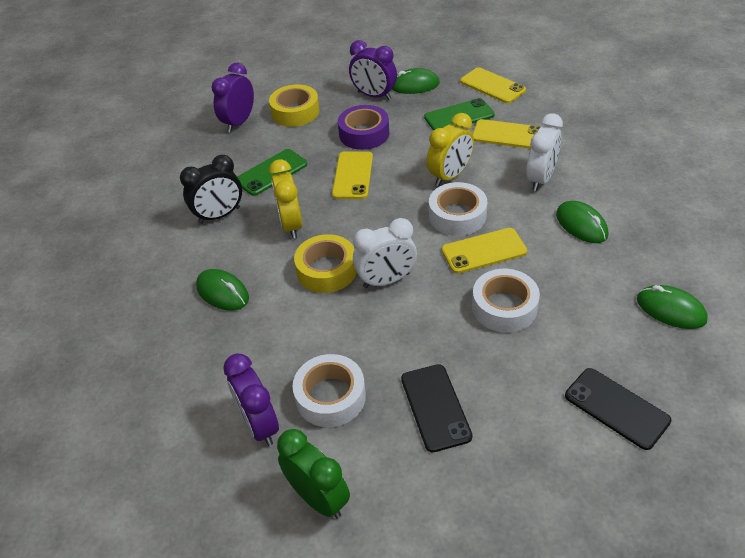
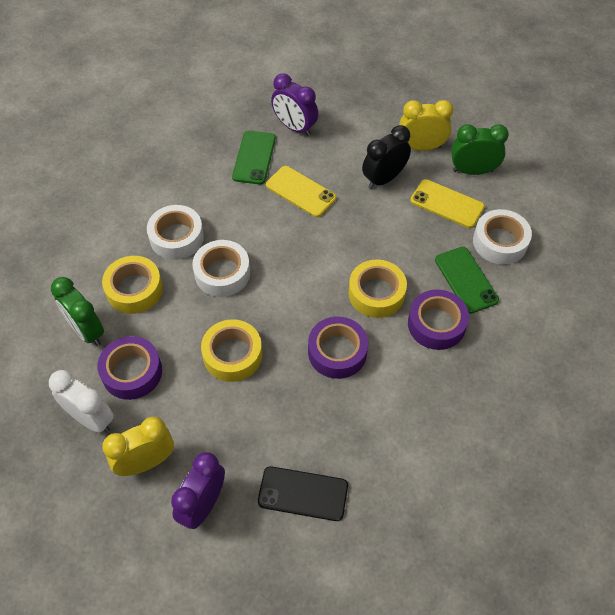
black phone: 2 -> 1
green clock: 1 -> 2
green mouse: 4 -> 0
purple clock: 3 -> 2
purple tape: 1 -> 3
white clock: 2 -> 1
yellow phone: 4 -> 2
yellow tape: 2 -> 3

